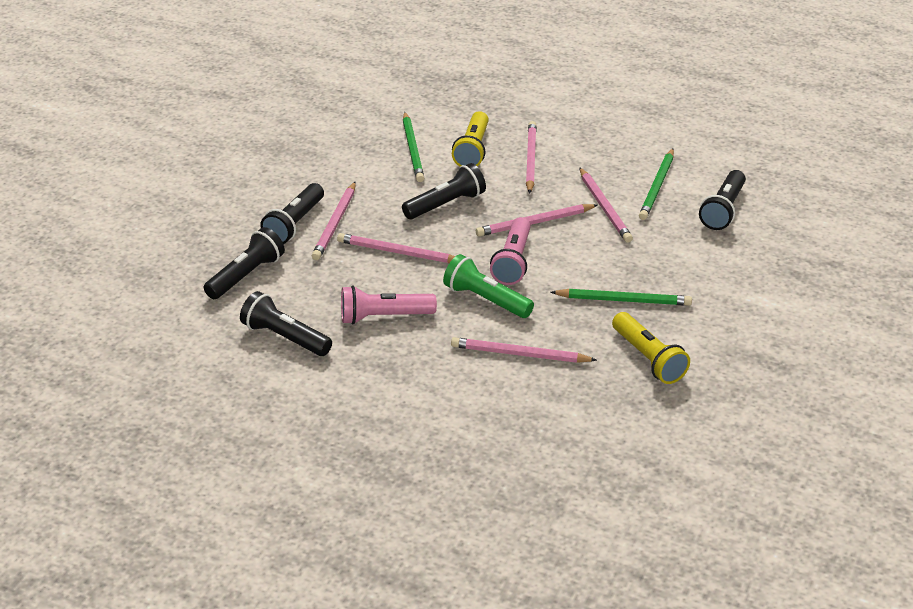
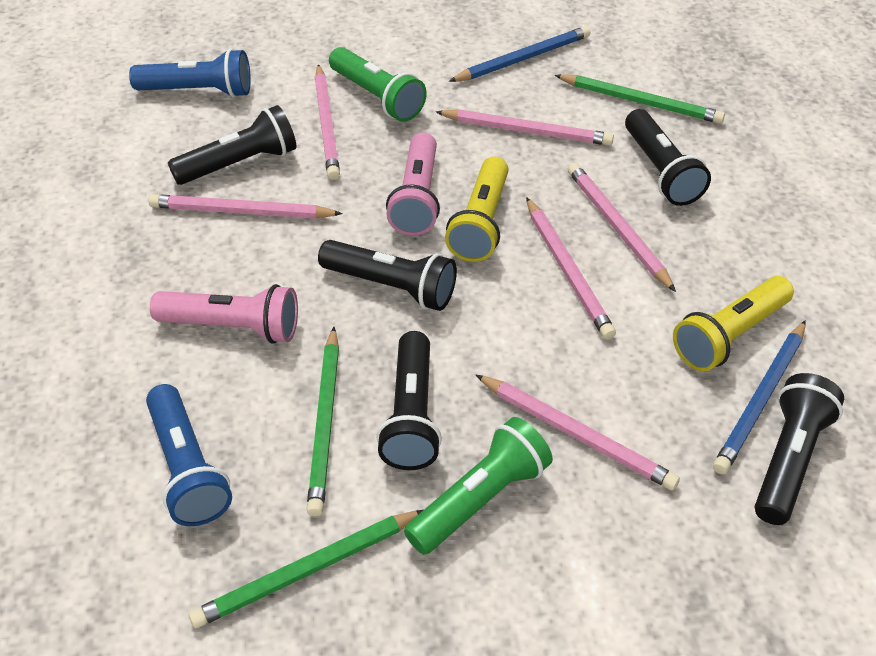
blue flashlight: 0 -> 2
blue pencil: 0 -> 2
green flashlight: 1 -> 2

